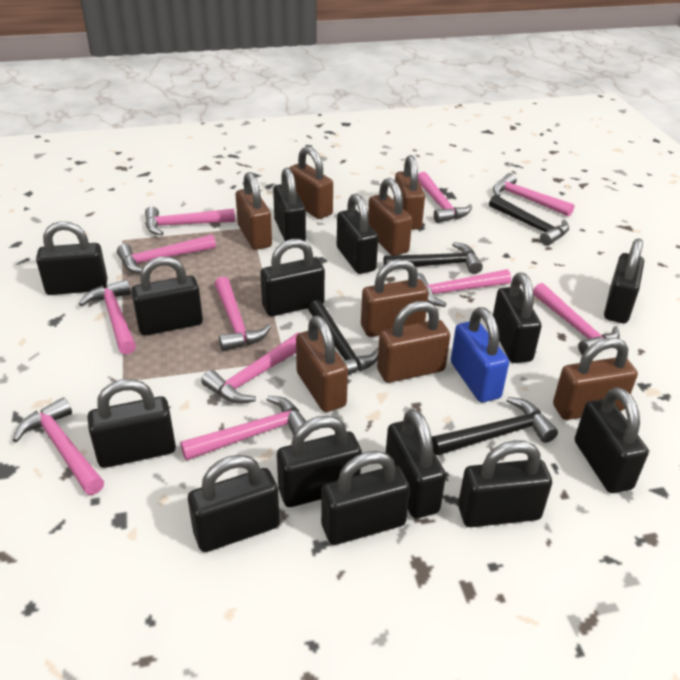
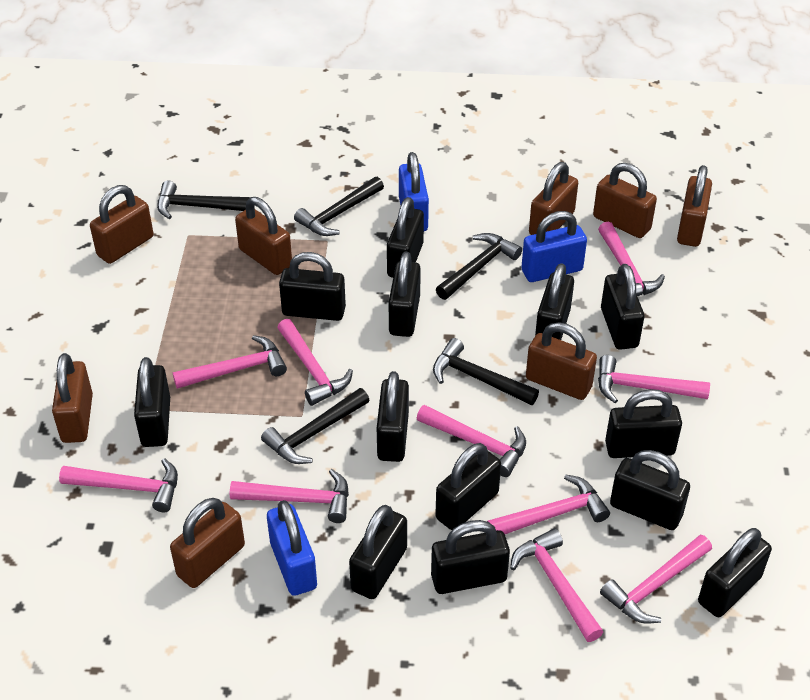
black hammer: 4 -> 5
black padlock: 14 -> 13
blue padlock: 1 -> 3
pink hammer: 11 -> 10

